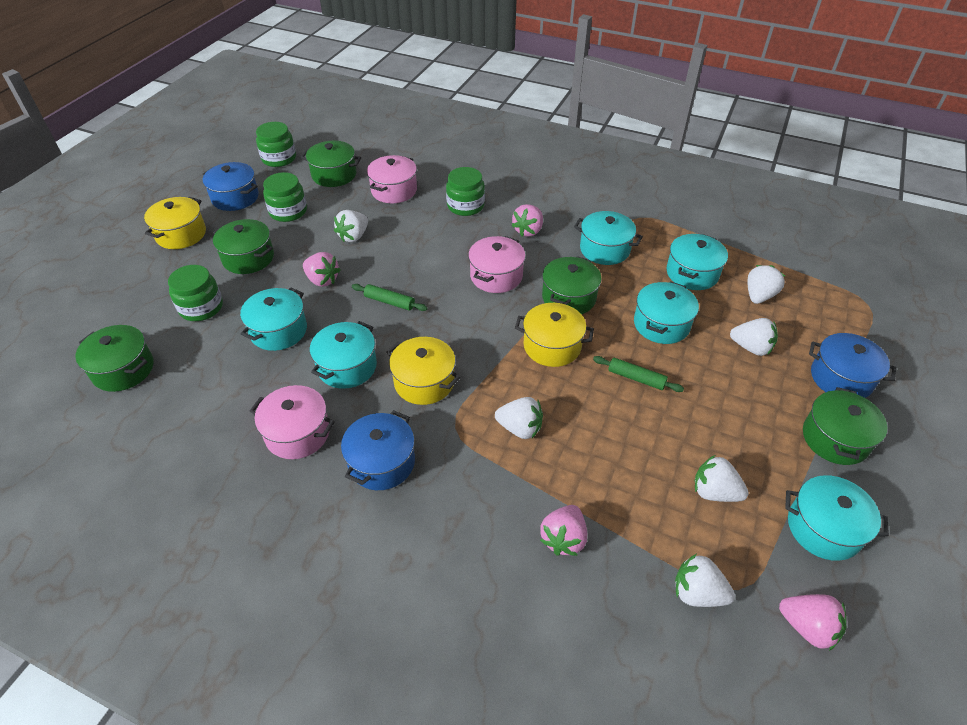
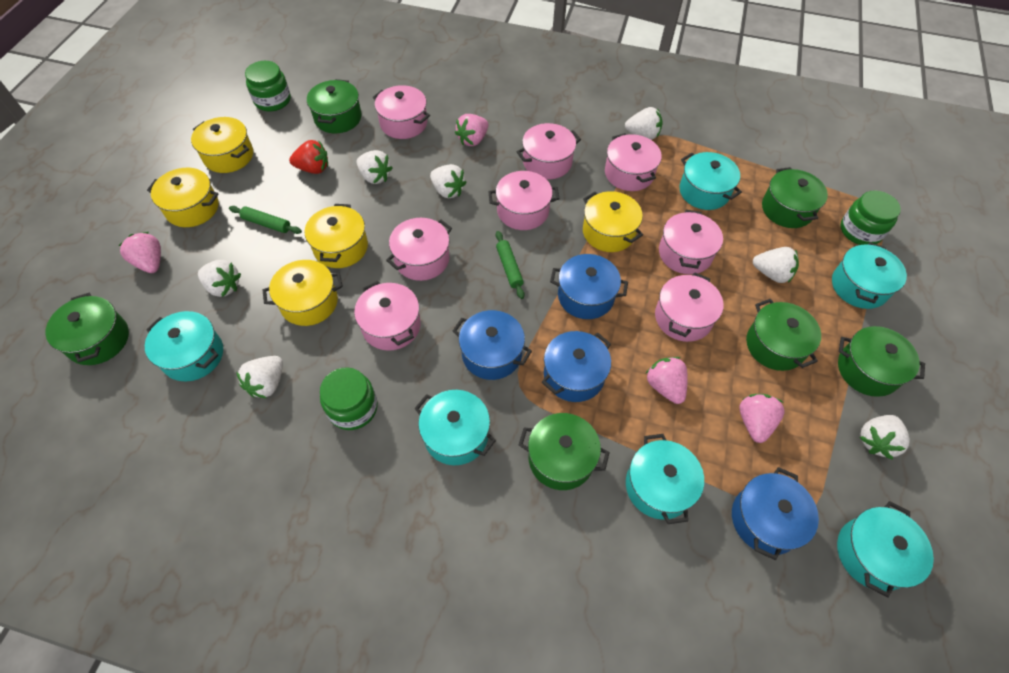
blue pot: 3 -> 4
green jar: 4 -> 3
green pot: 5 -> 6
pink pot: 3 -> 8
red strawberry: 0 -> 1
white strawberry: 6 -> 7
yellow pot: 3 -> 5

